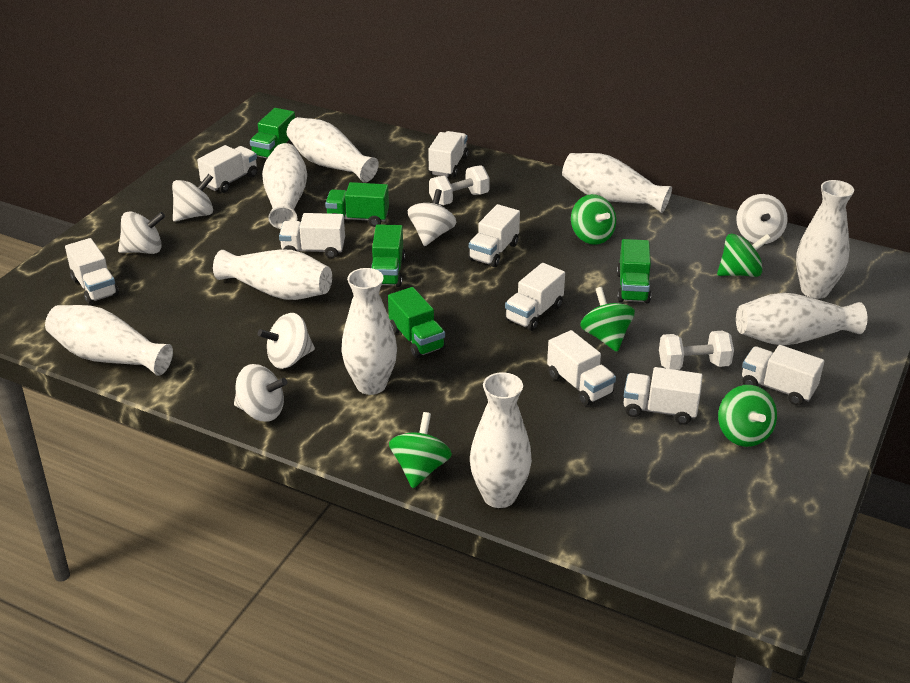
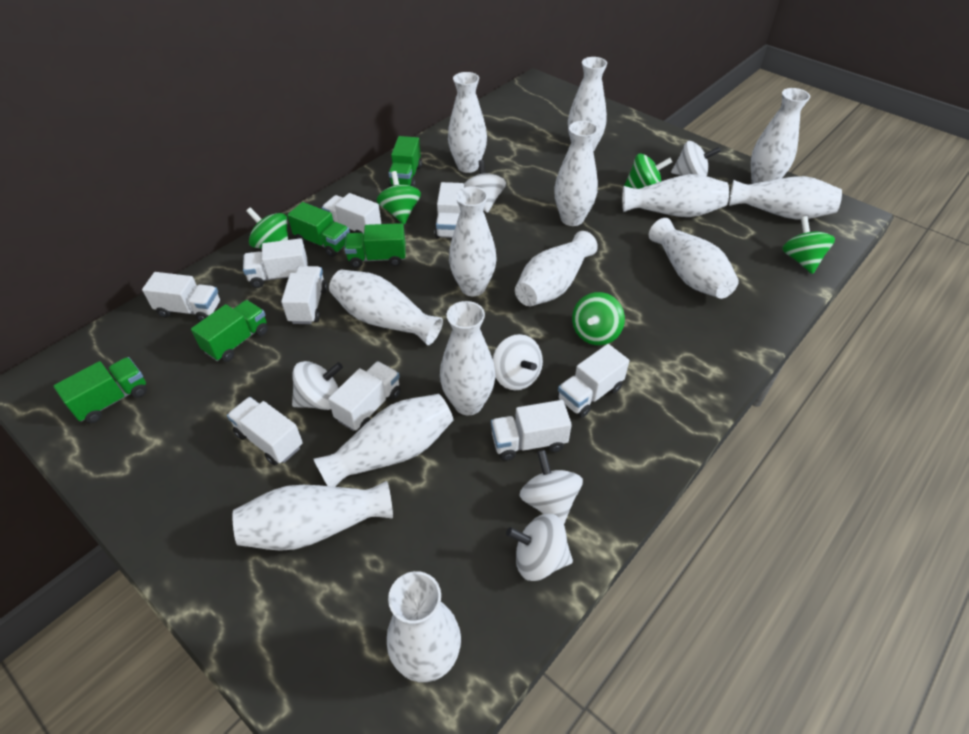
white dumbbell: 2 -> 0
white vase: 9 -> 14

